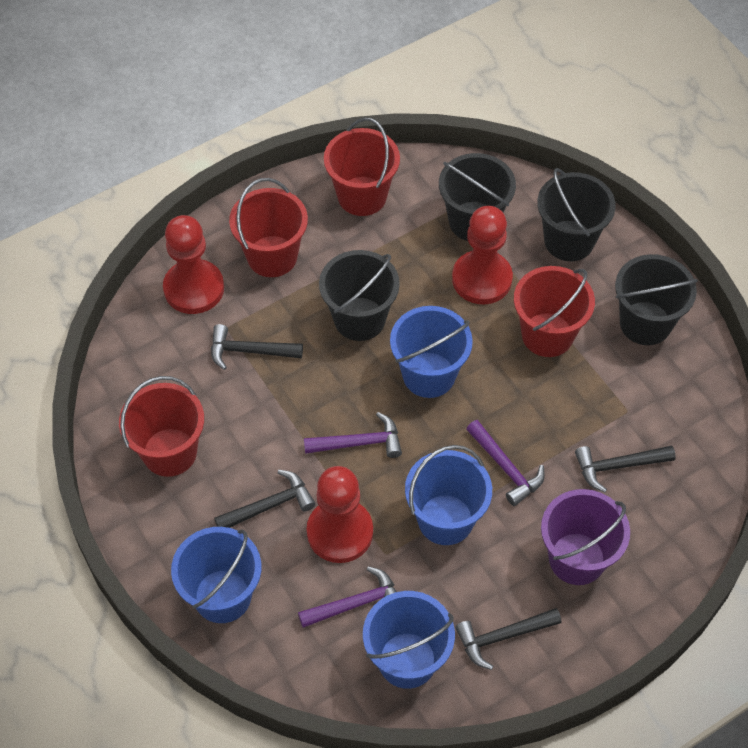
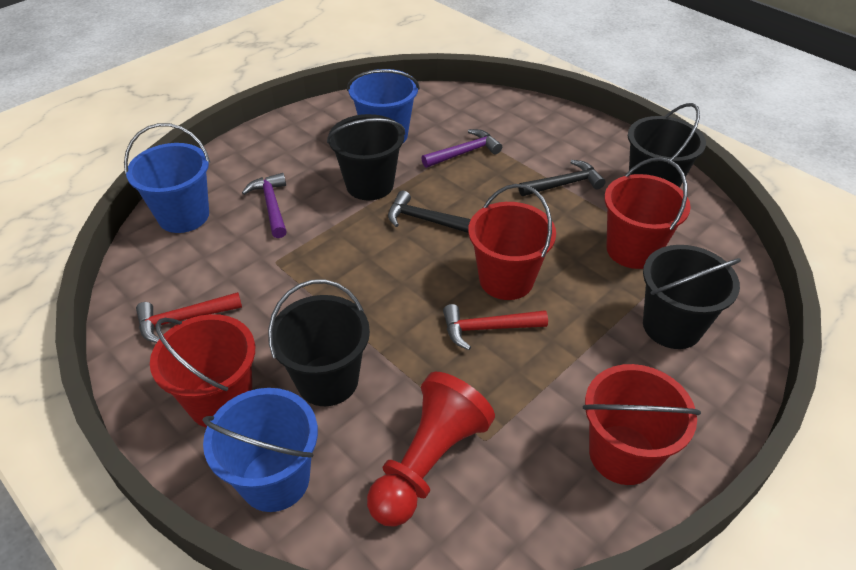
black hammer: 4 -> 2
blue bucket: 4 -> 3
purple bucket: 1 -> 0
purple hammer: 3 -> 2
red hammer: 0 -> 2
red pawn: 3 -> 1

